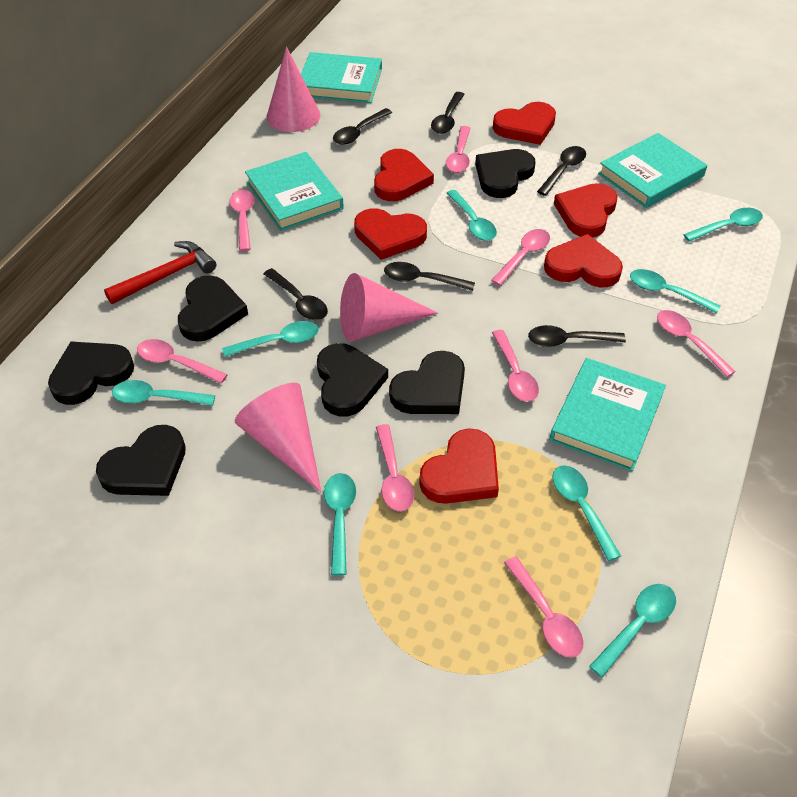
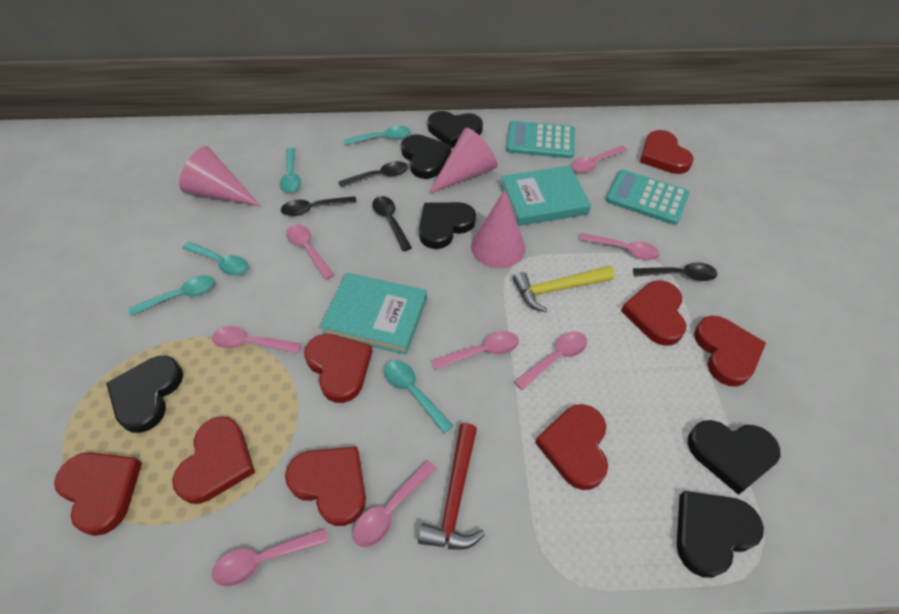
black spoon: 6 -> 4
red heart: 6 -> 8
turquoise book: 4 -> 2
turquoise calculator: 0 -> 2
turquoise spoon: 8 -> 5
yellow hammer: 0 -> 1

